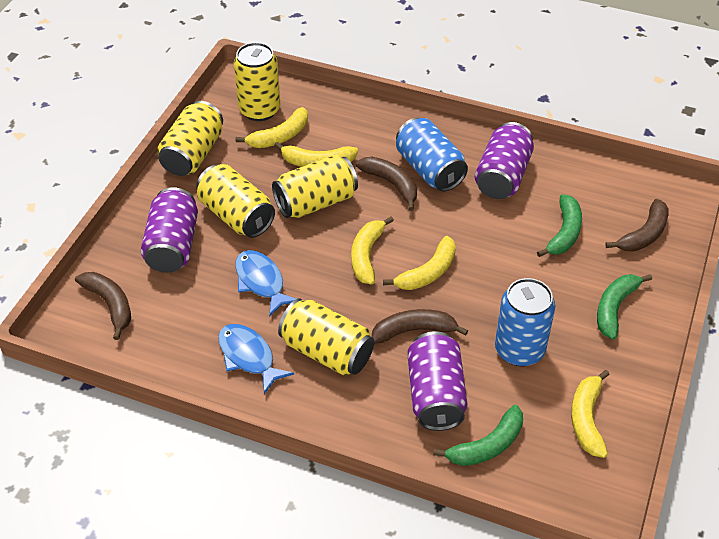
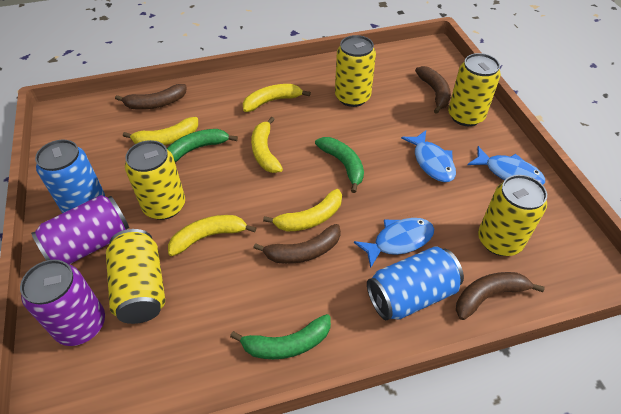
blue fish: 2 -> 3
purple can: 3 -> 2

